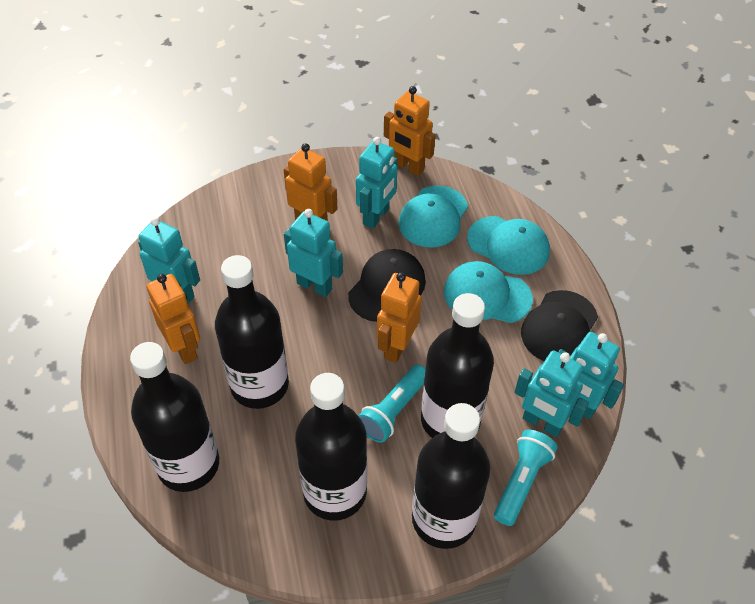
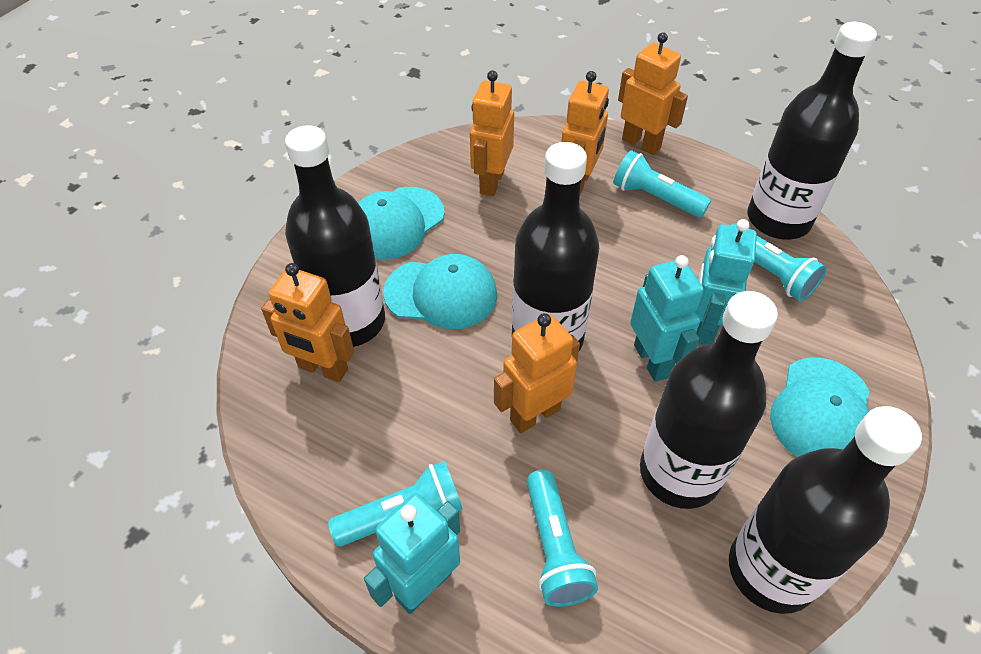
black cap: 2 -> 0
orange robot: 4 -> 5
turquoise flashlight: 2 -> 4
turquoise robot: 5 -> 3

